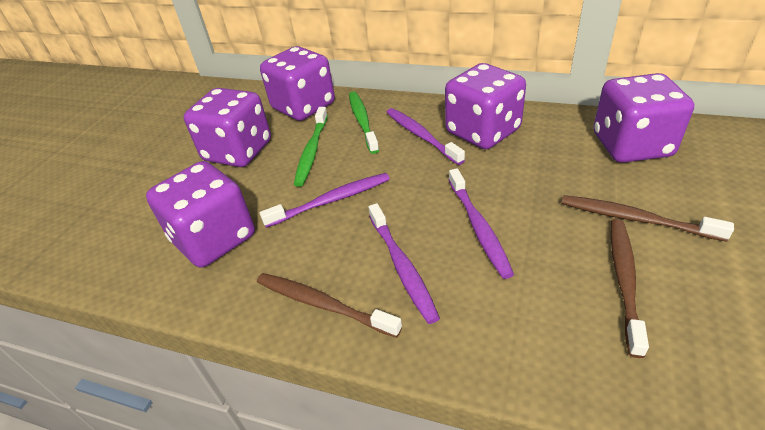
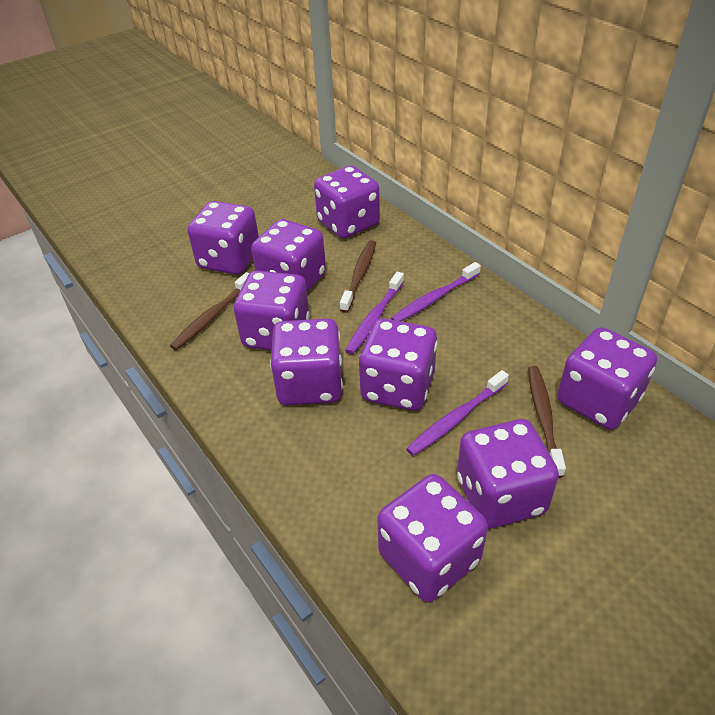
green toothbrush: 2 -> 0
purple dice: 5 -> 9
purple toothbrush: 4 -> 3

